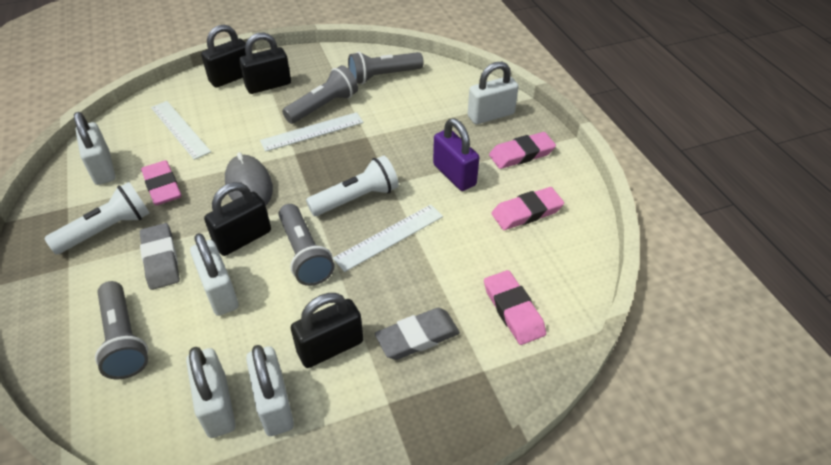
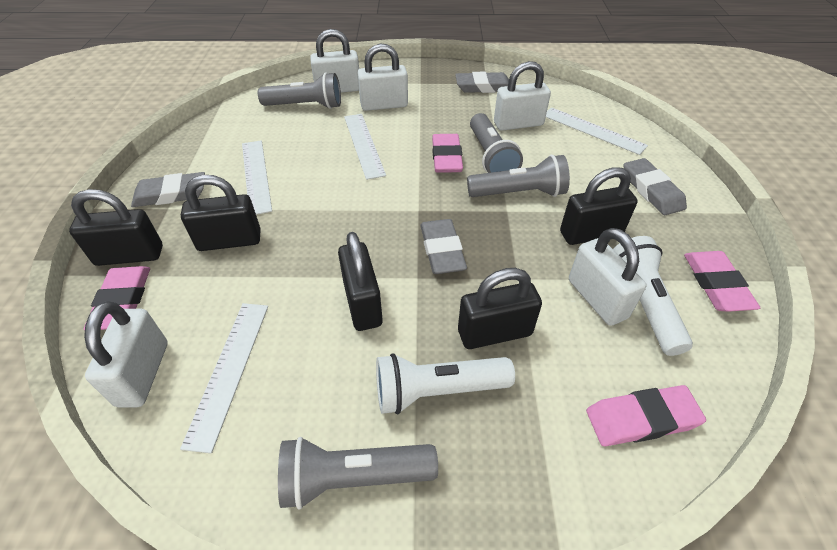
black padlock: 4 -> 5
grey eraser: 2 -> 4
grey mouse: 1 -> 0
purple padlock: 1 -> 0
white ruler: 3 -> 4

